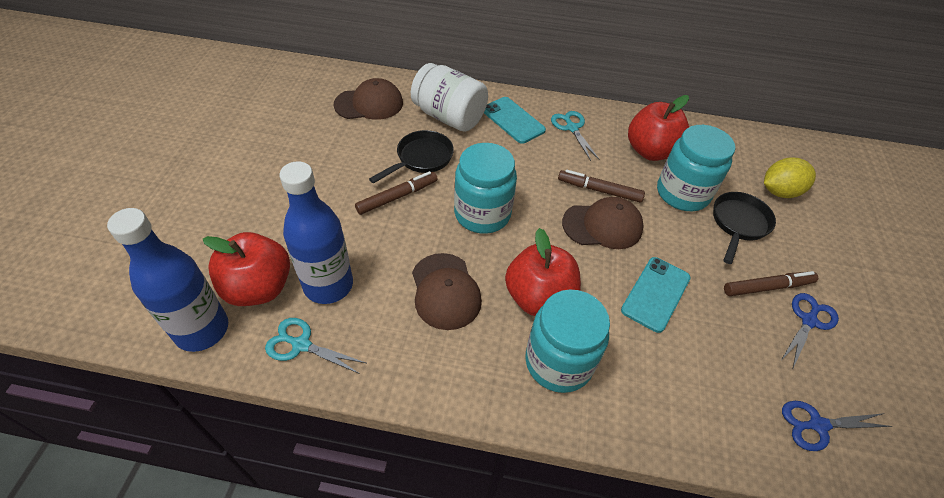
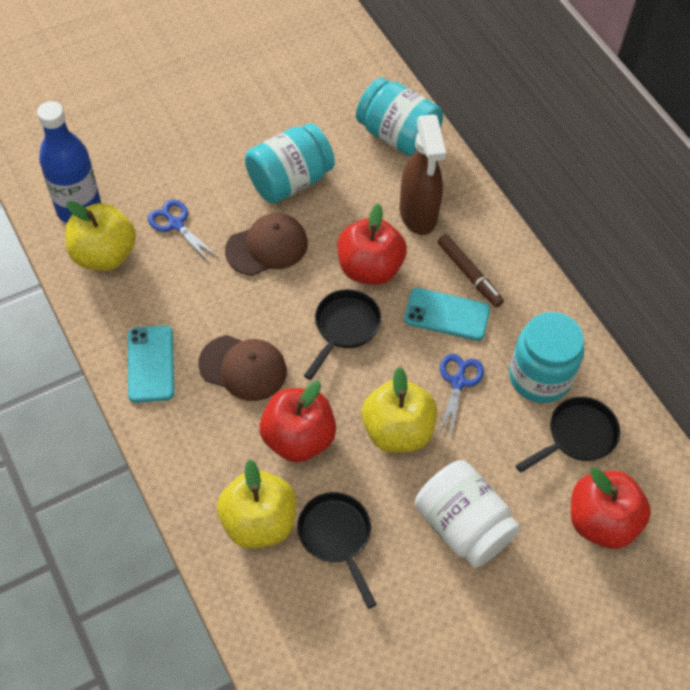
black pan: 2 -> 3
blue bottle: 2 -> 1
brown cap: 3 -> 2
brown marker: 3 -> 1
brown spray bottle: 0 -> 1
turquoise scissors: 2 -> 0
yellow apple: 0 -> 3
yellow lemon: 1 -> 0

